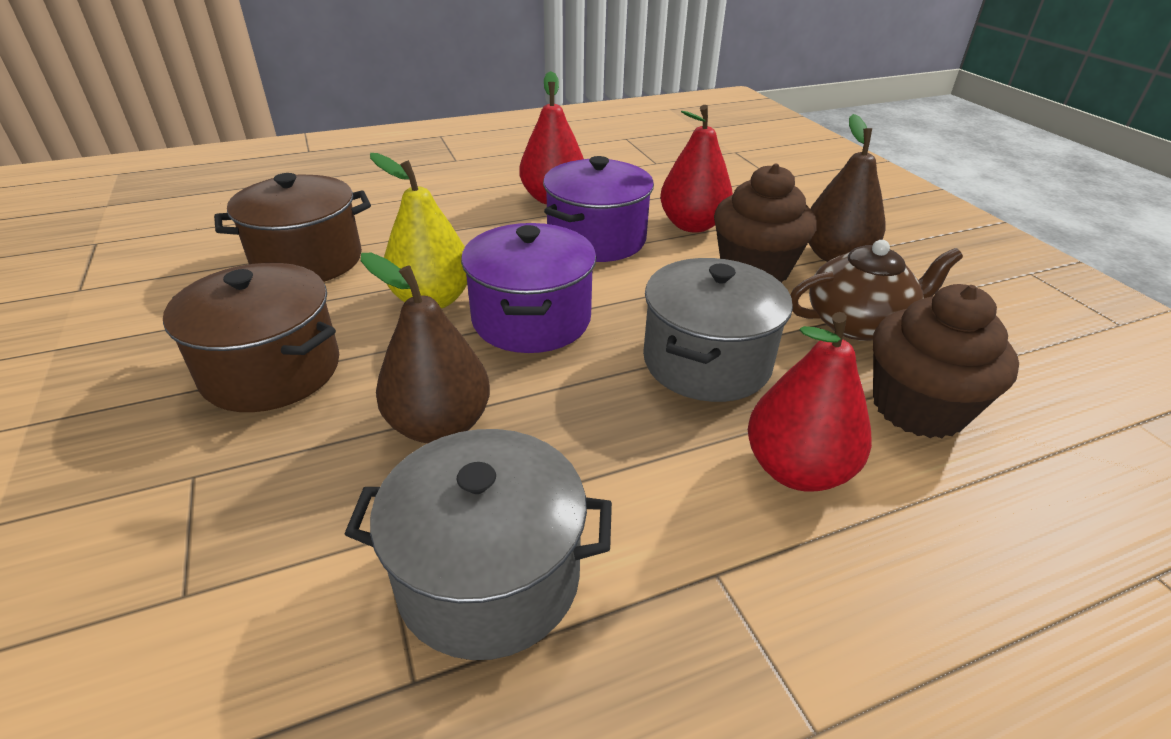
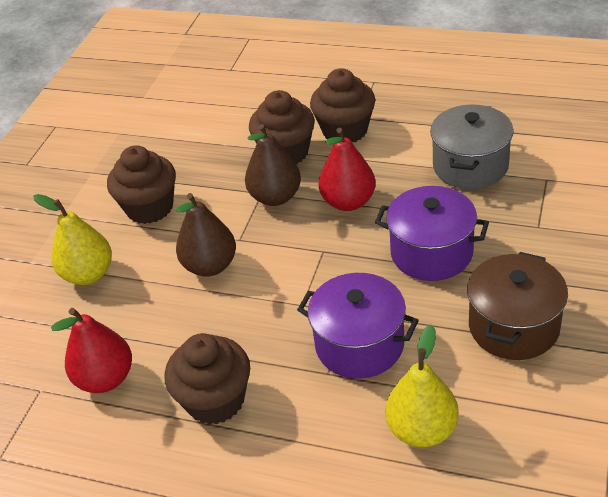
brown cupcake: 2 -> 4
brown pot: 2 -> 1
brown teapot: 1 -> 0
grey pot: 2 -> 1
red pear: 3 -> 2
yellow pear: 1 -> 2

